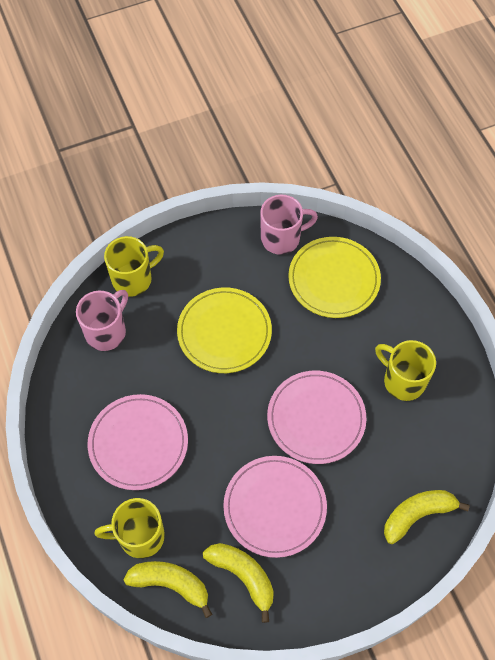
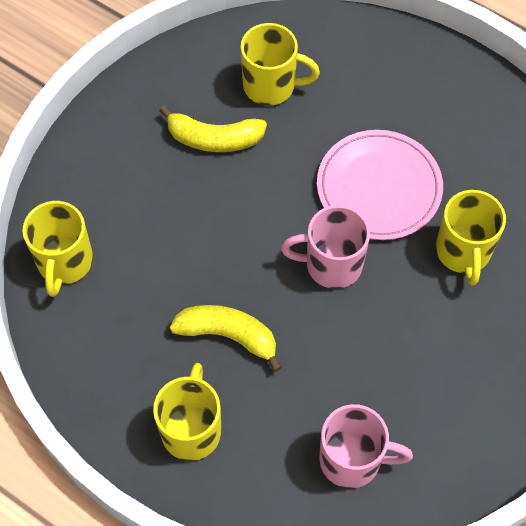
pink plate: 3 -> 1
yellow banana: 3 -> 2
yellow mug: 3 -> 4
yellow plate: 2 -> 0

